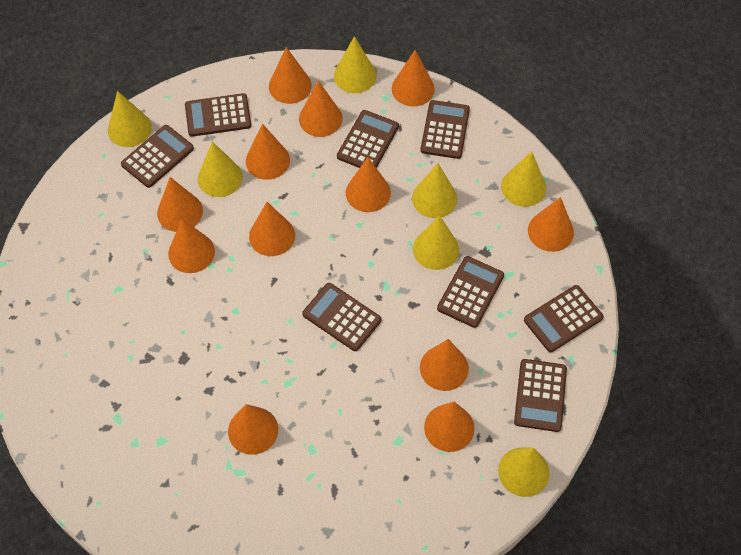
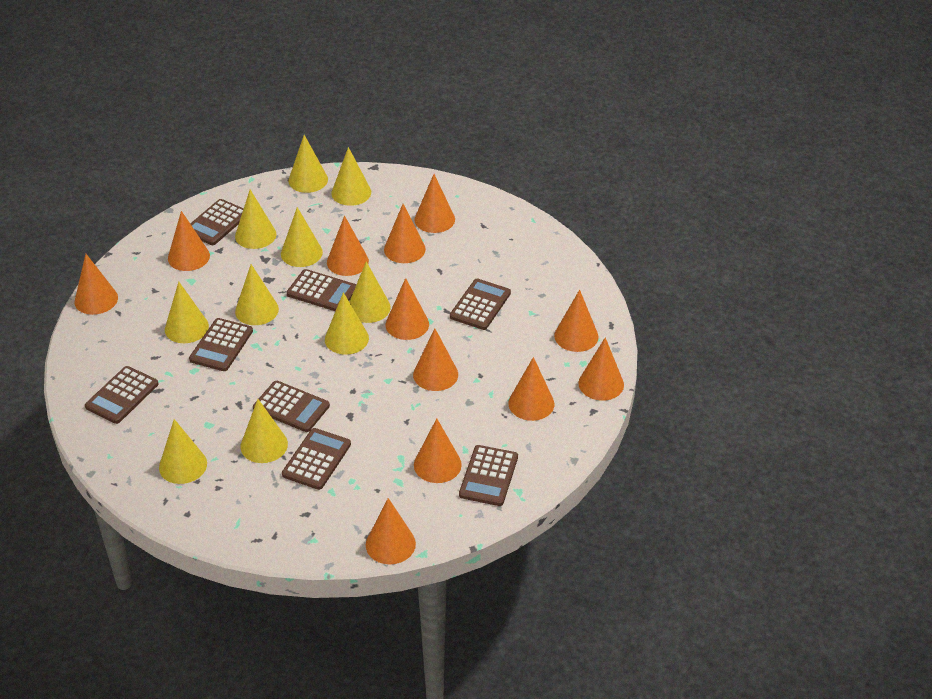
yellow cone: 7 -> 10

